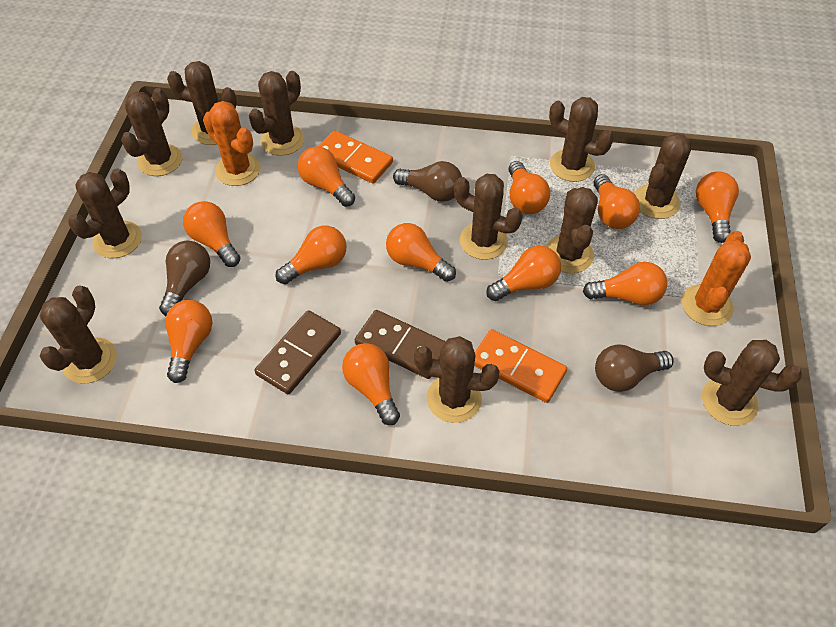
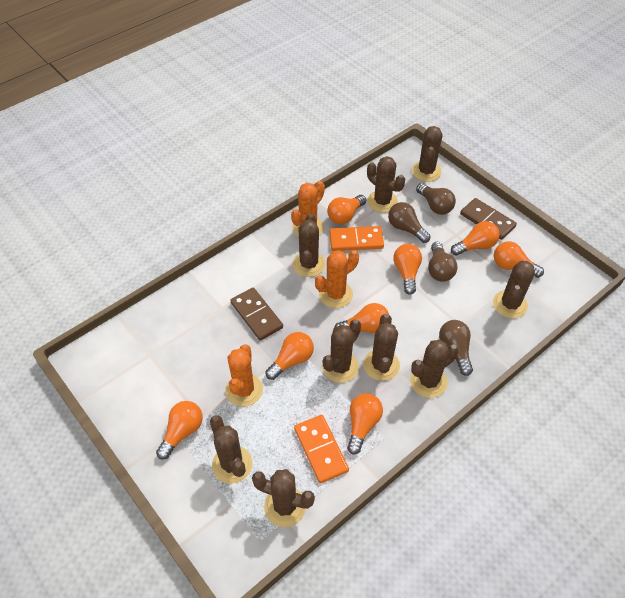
brown cactus: 11 -> 9
brown light bulb: 3 -> 4
orange cactus: 2 -> 3
orange light bulb: 11 -> 8

